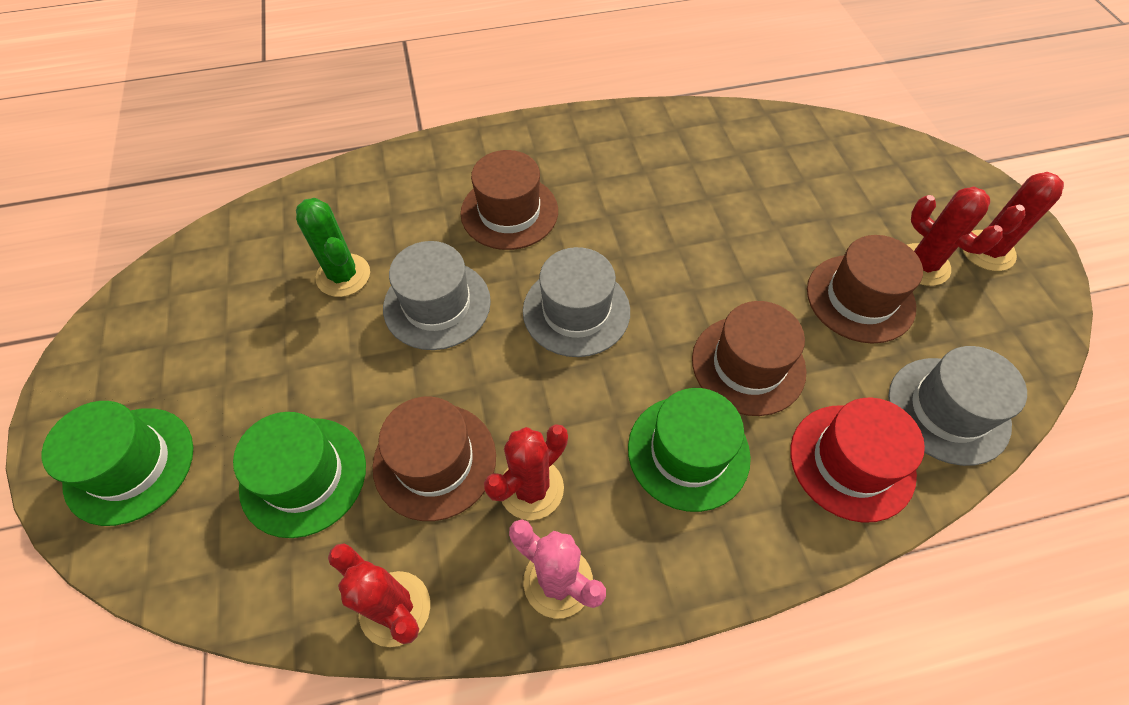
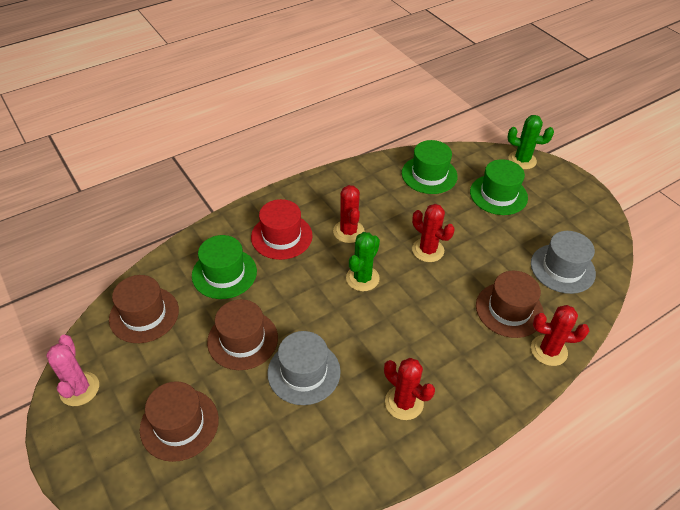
green cactus: 1 -> 2
grey hat: 3 -> 2

